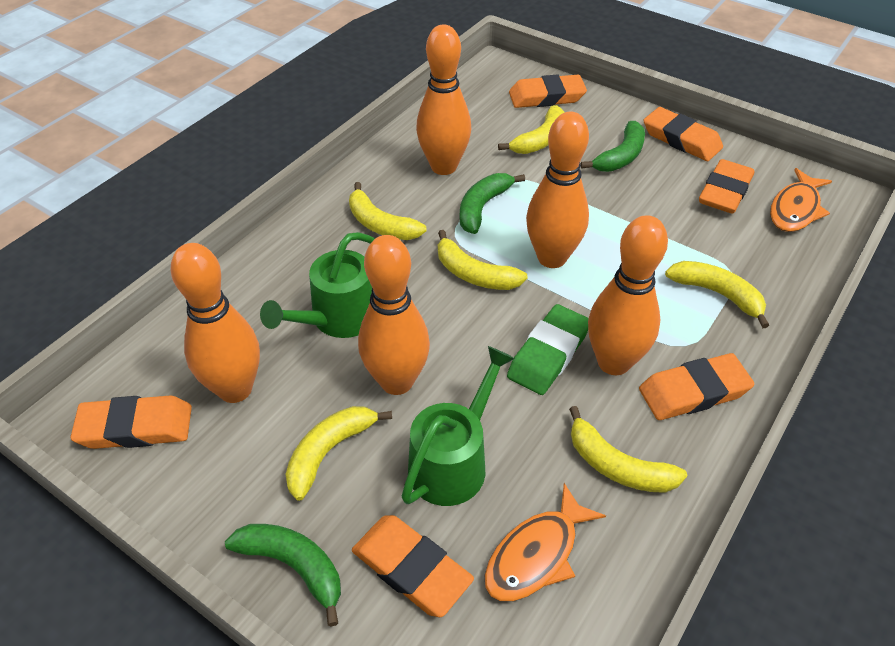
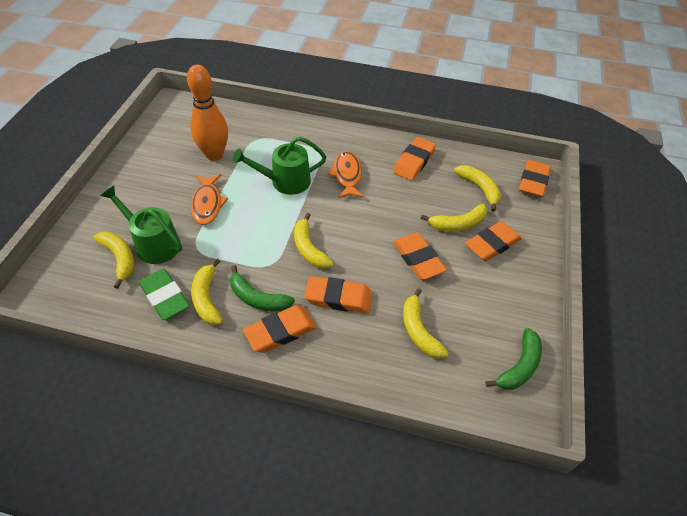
green banana: 3 -> 2
orange bowling pin: 5 -> 1

